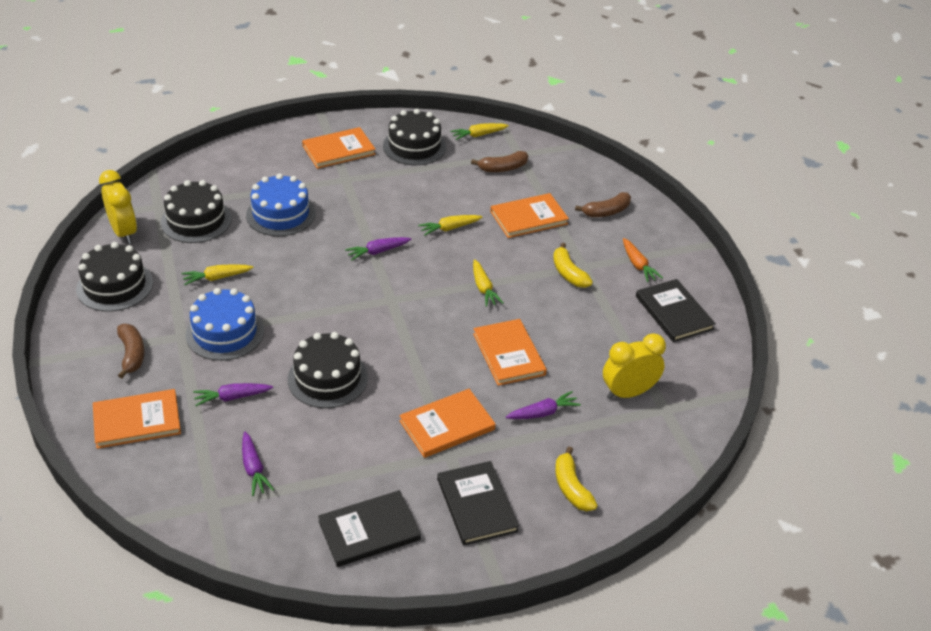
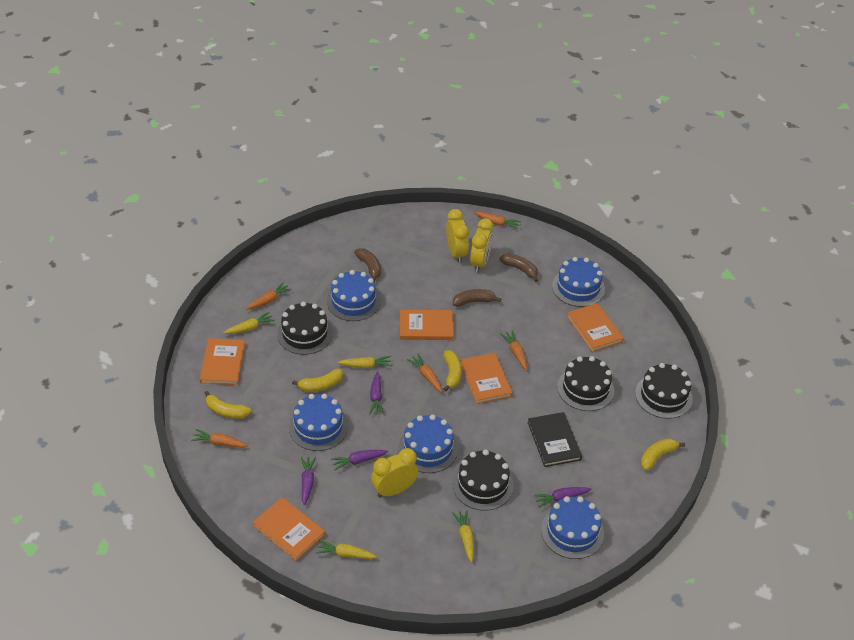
black book: 3 -> 1
blue cake: 2 -> 5
orange carrot: 1 -> 5
yellow banana: 2 -> 4
yellow clock: 2 -> 3

